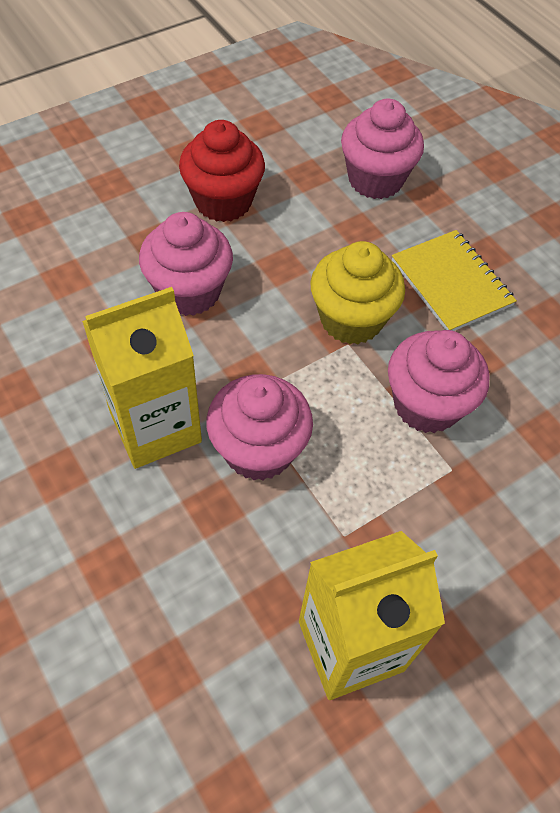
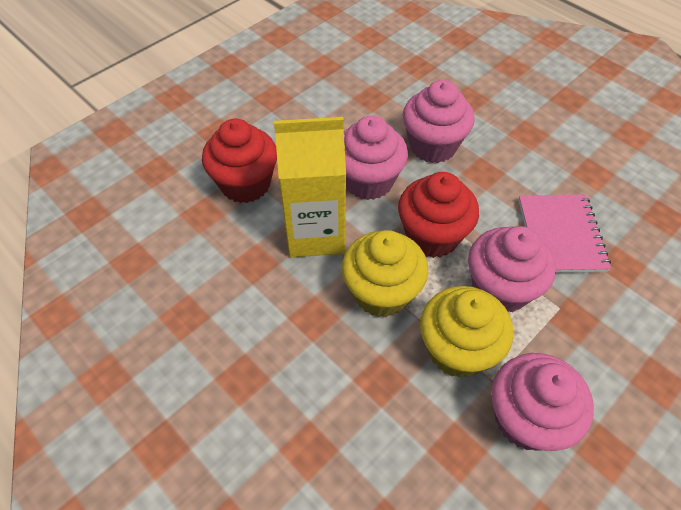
pink notebook: 0 -> 1
red cupcake: 1 -> 2
yellow carton: 2 -> 1
yellow cupcake: 1 -> 2
yellow notebook: 1 -> 0

